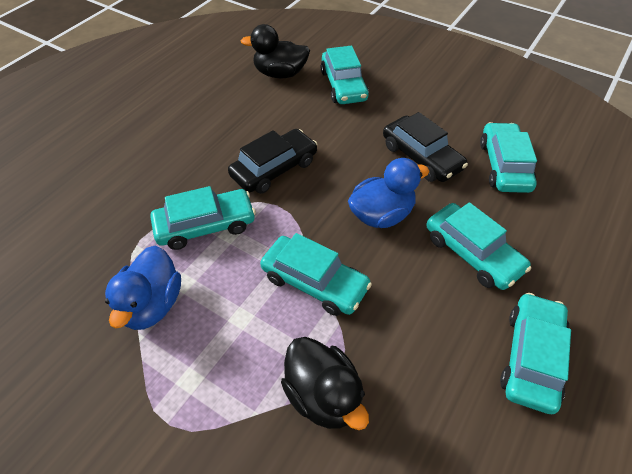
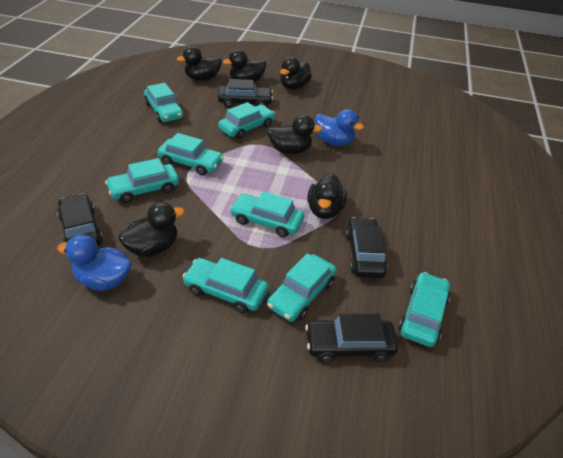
black car: 2 -> 4
black duck: 2 -> 6
turquoise car: 6 -> 8

